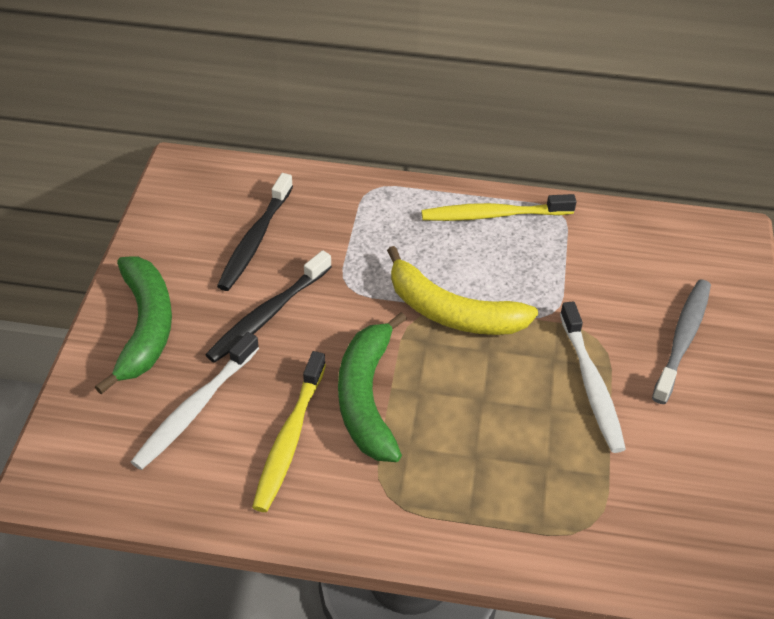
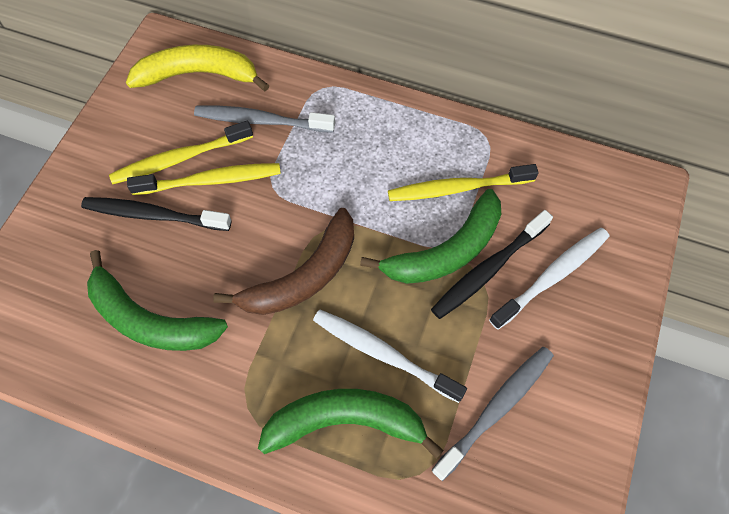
brown banana: 0 -> 1
green banana: 2 -> 3
grey toothbrush: 1 -> 2
yellow toothbrush: 2 -> 3

